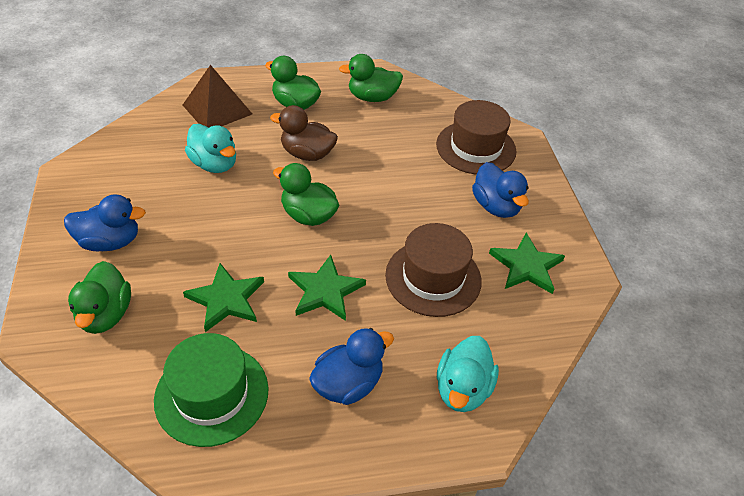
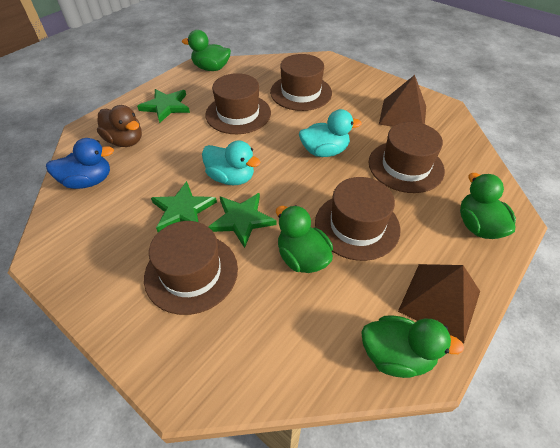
blue duck: 3 -> 1
brown hat: 2 -> 5
brown pyramid: 1 -> 2
green hat: 1 -> 0

